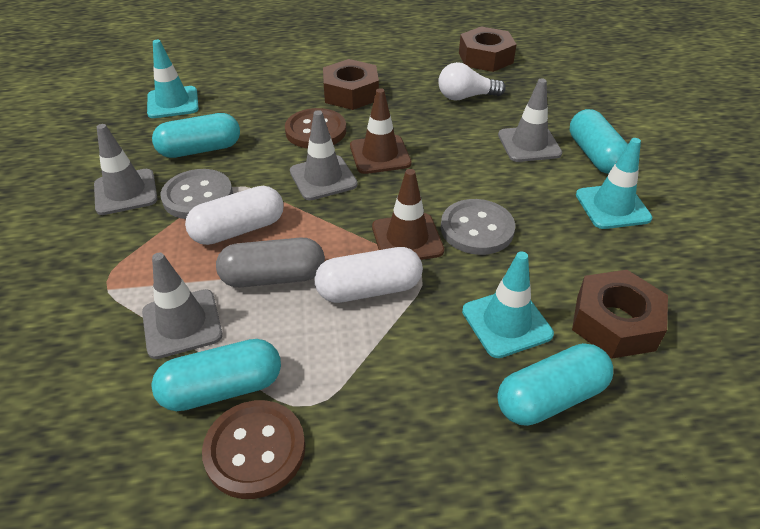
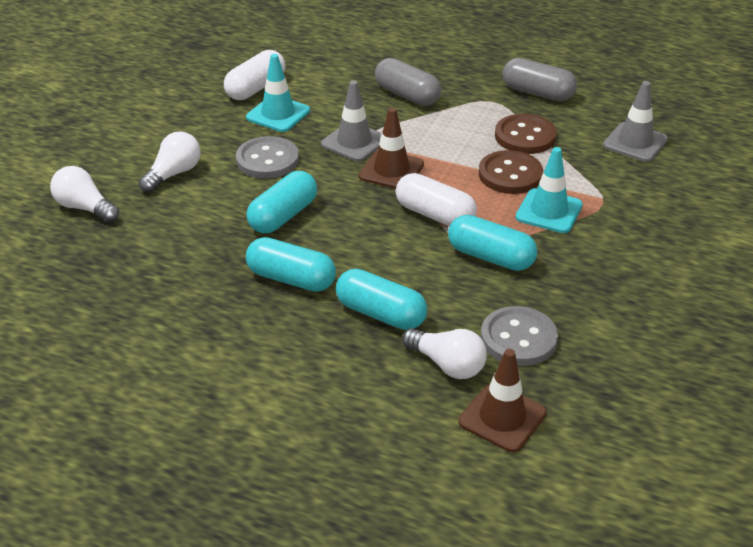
brown nut: 3 -> 0
grey capsule: 1 -> 2
grey traffic cone: 4 -> 2
turquoise traffic cone: 3 -> 2
white light bulb: 1 -> 3

